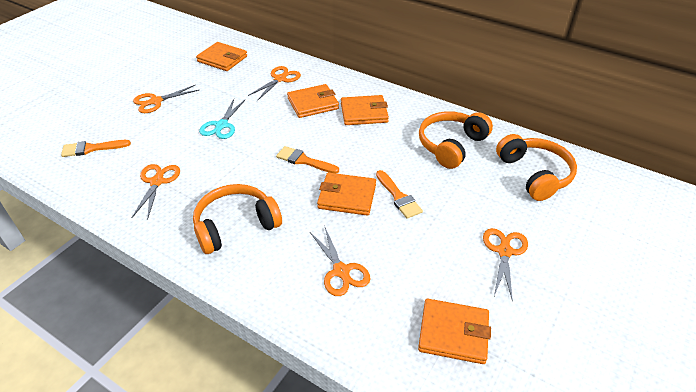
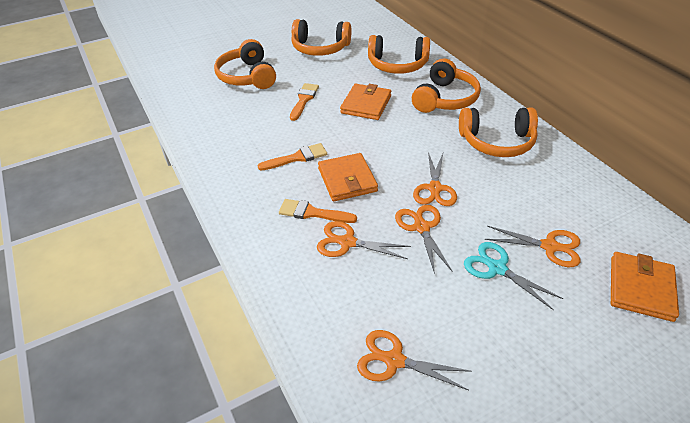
orange headphones: 3 -> 5
orange wallet: 5 -> 3

